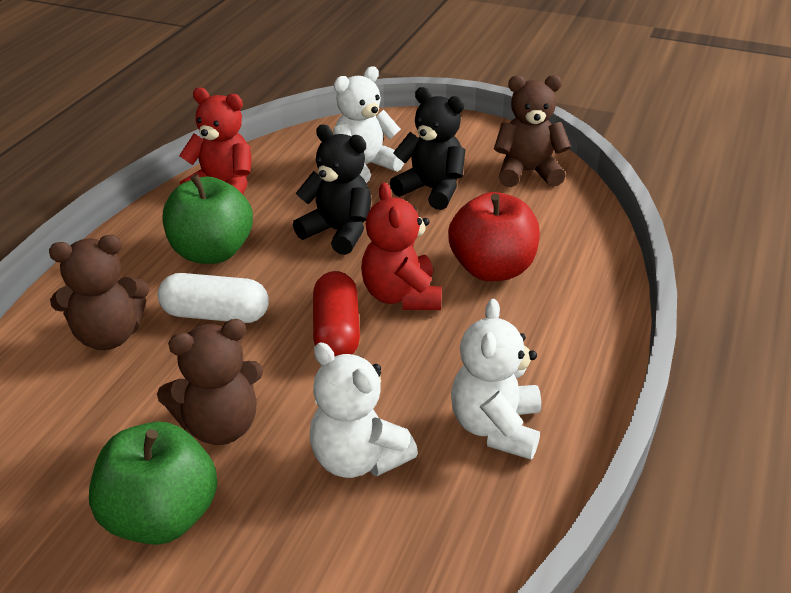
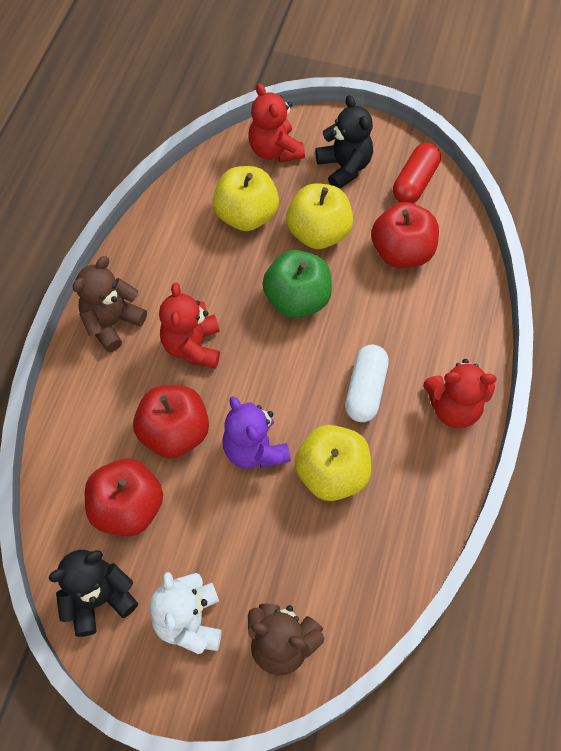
brown teddy bear: 3 -> 2
green apple: 2 -> 1
purple teddy bear: 0 -> 1
red apple: 1 -> 3
red teddy bear: 2 -> 3
white teddy bear: 3 -> 1
yellow apple: 0 -> 3

